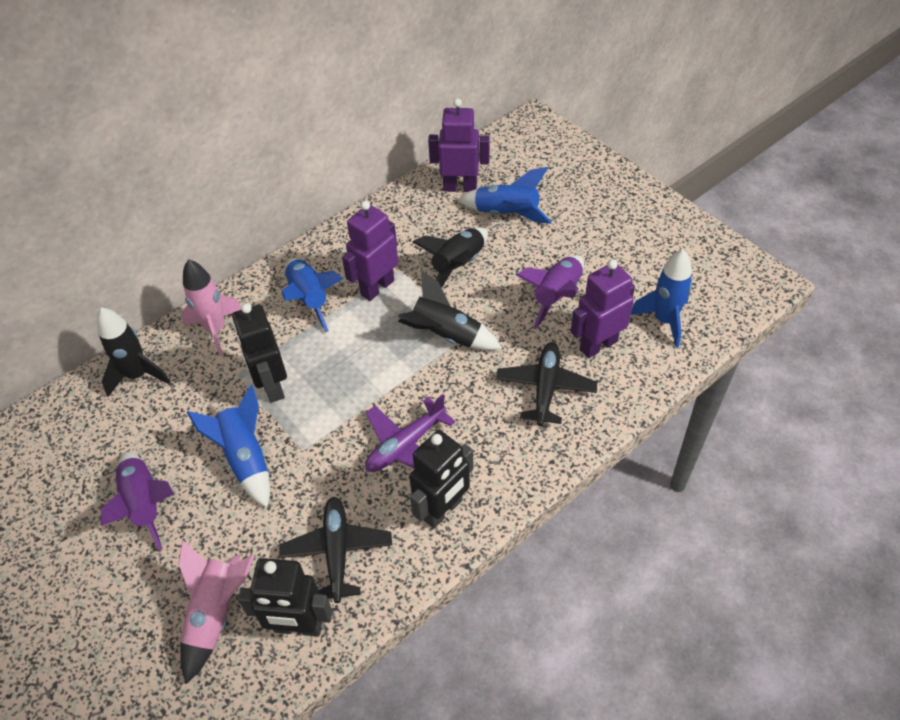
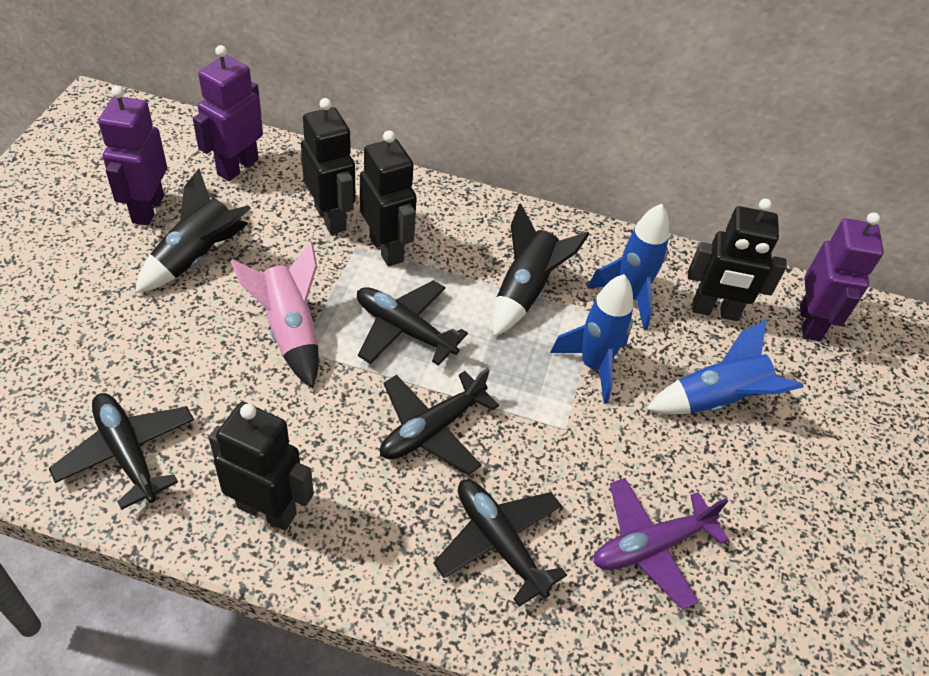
black plane: 2 -> 4
black robot: 3 -> 4
black rocket: 3 -> 2
blue rocket: 4 -> 3
pink rocket: 2 -> 1
purple rocket: 2 -> 0

